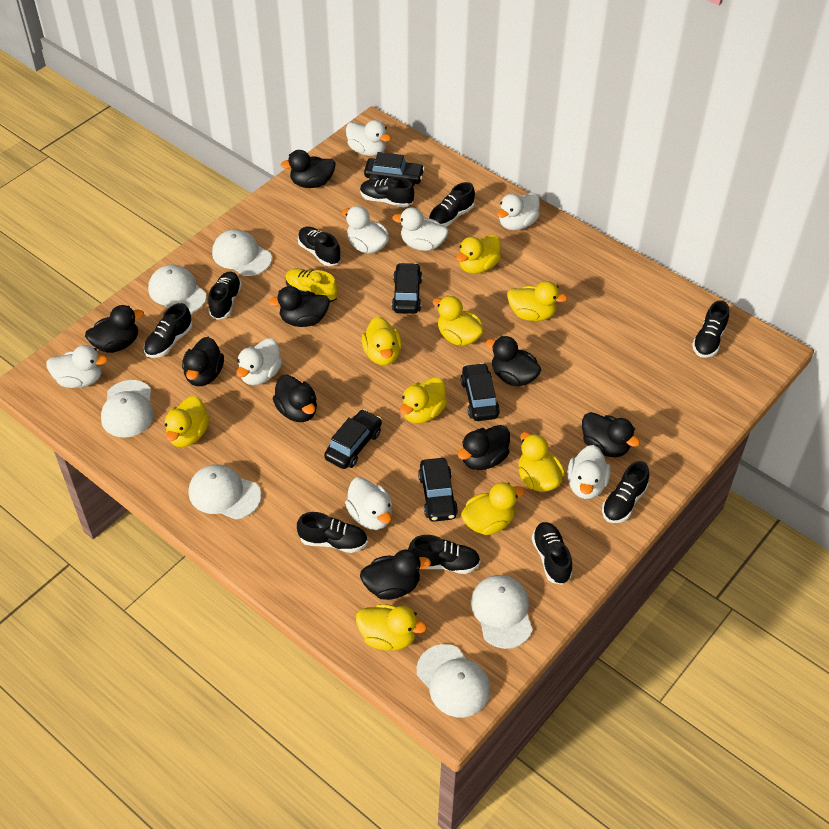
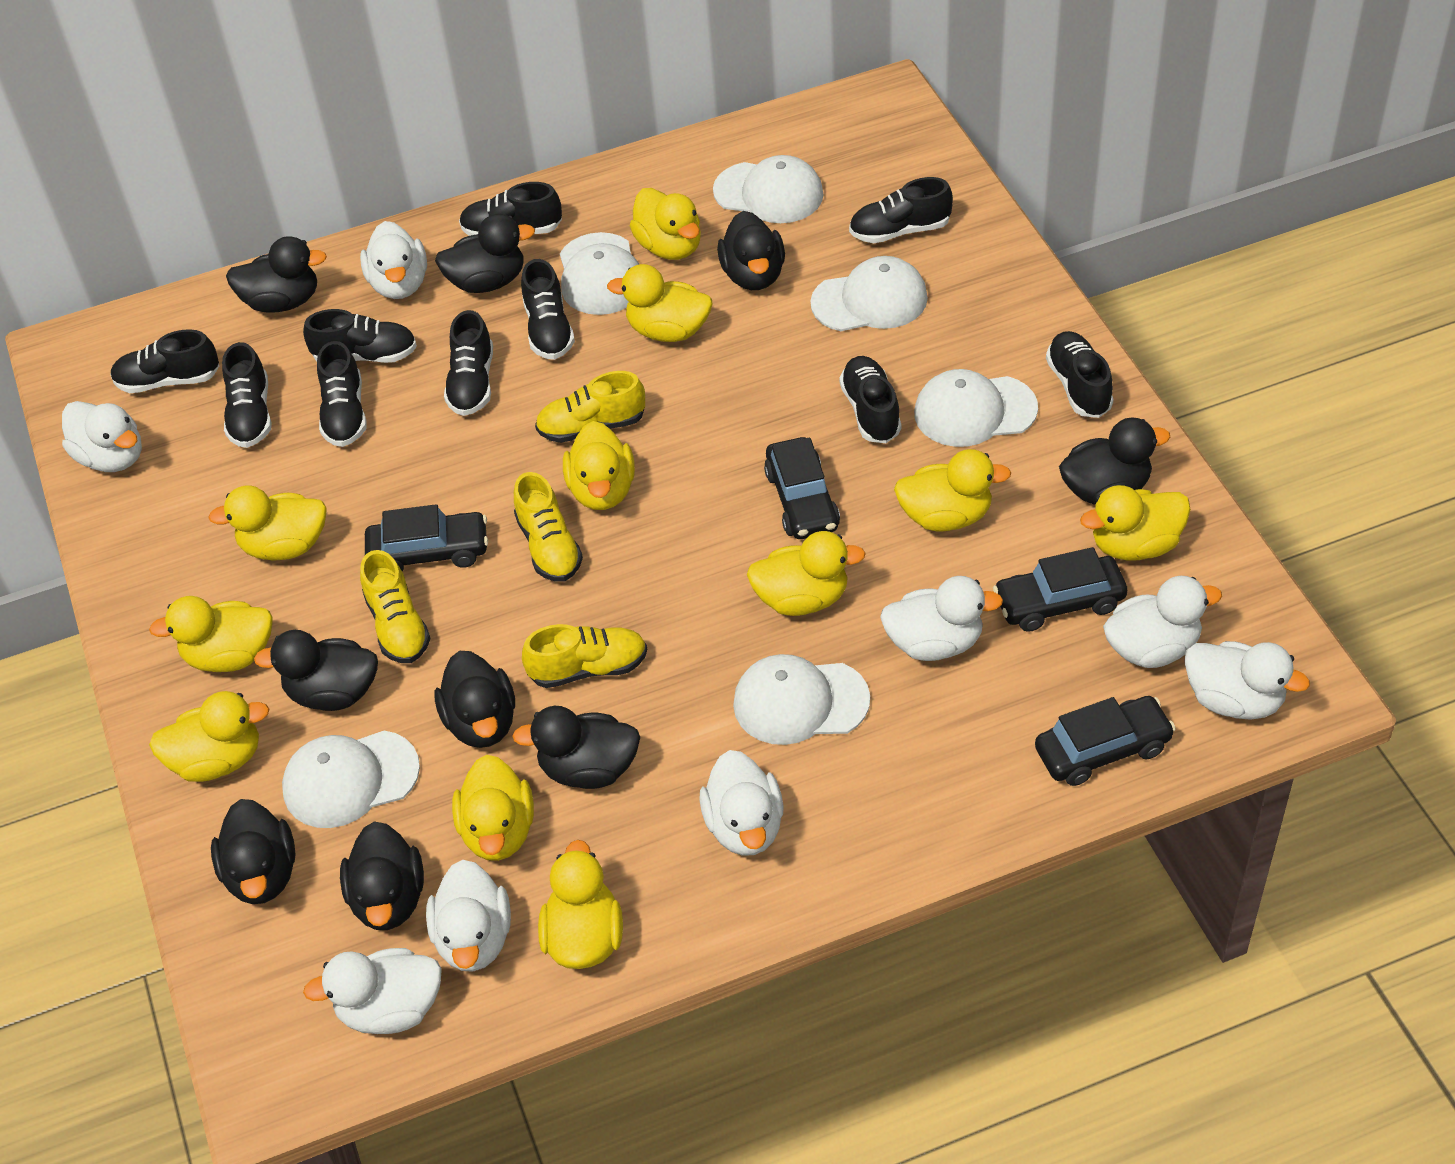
black car: 5 -> 4
yellow duck: 9 -> 11
yellow shoe: 1 -> 4

